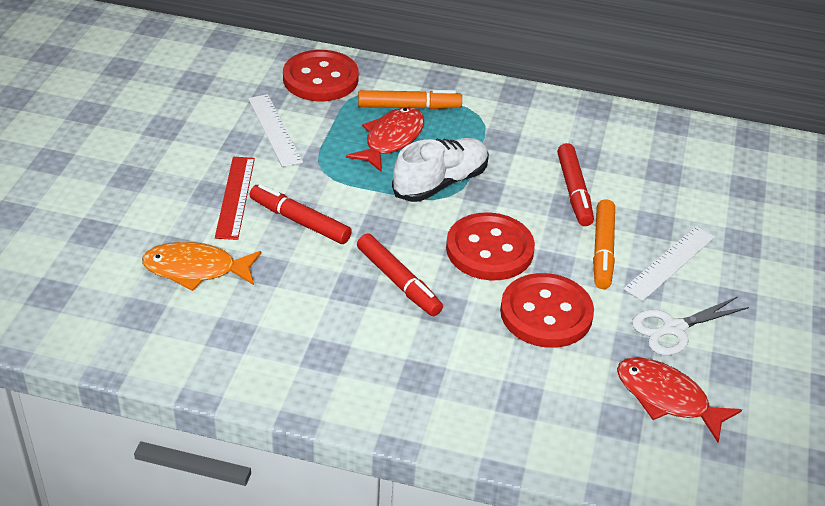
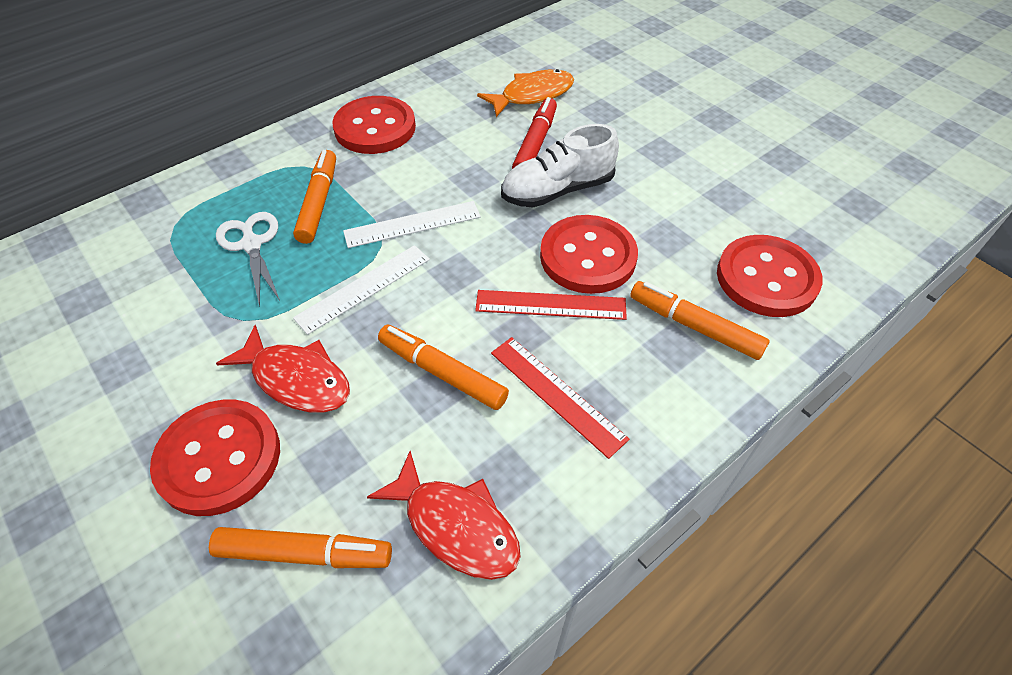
orange marker: 2 -> 4
red button: 3 -> 4
red marker: 3 -> 1
red ruler: 1 -> 2

